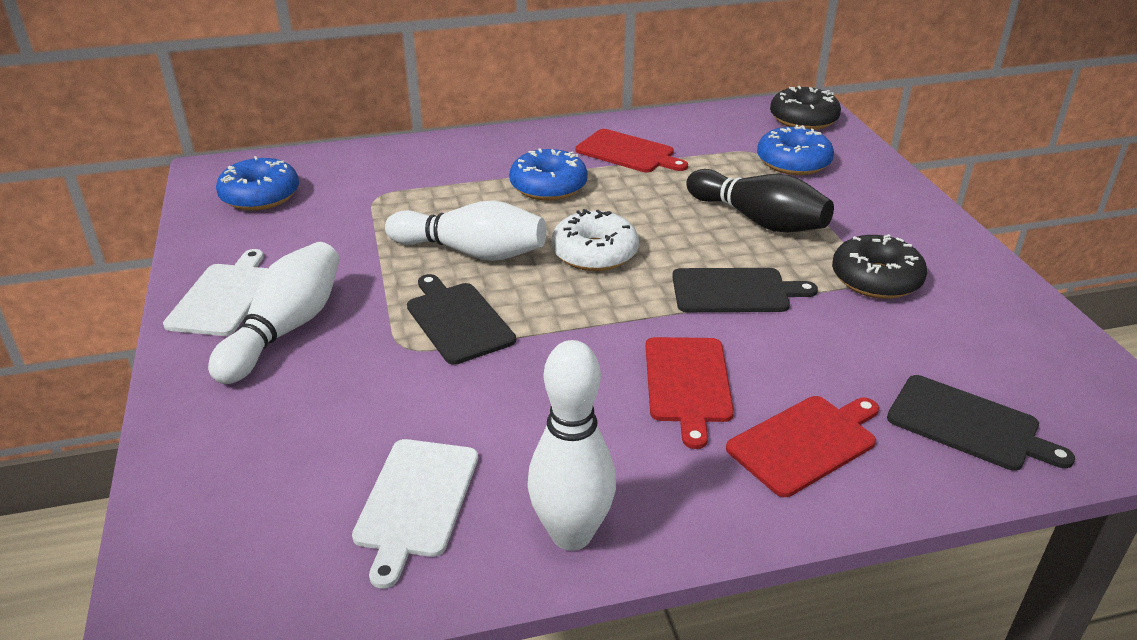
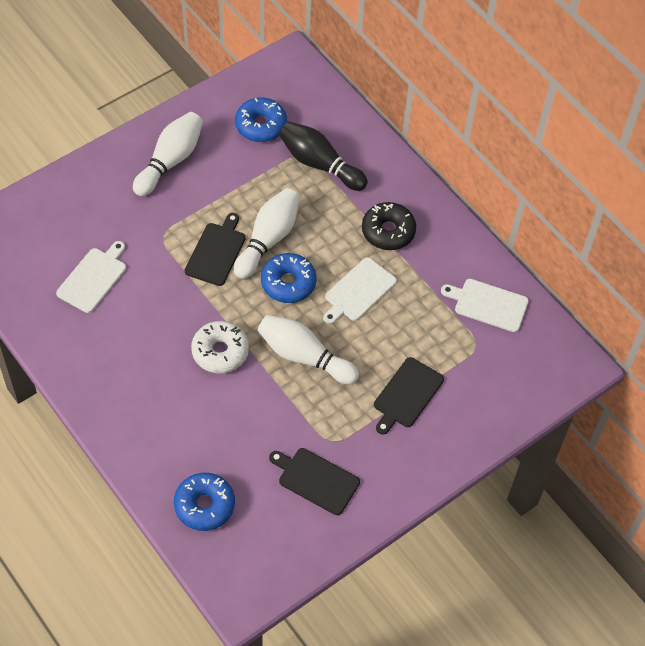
black donut: 2 -> 1
red cutting board: 3 -> 0
white cutting board: 2 -> 3

